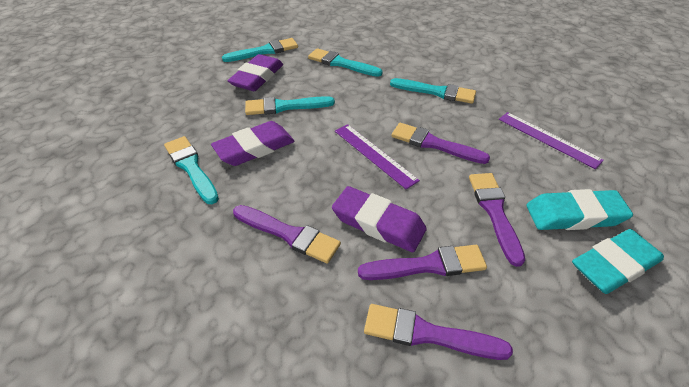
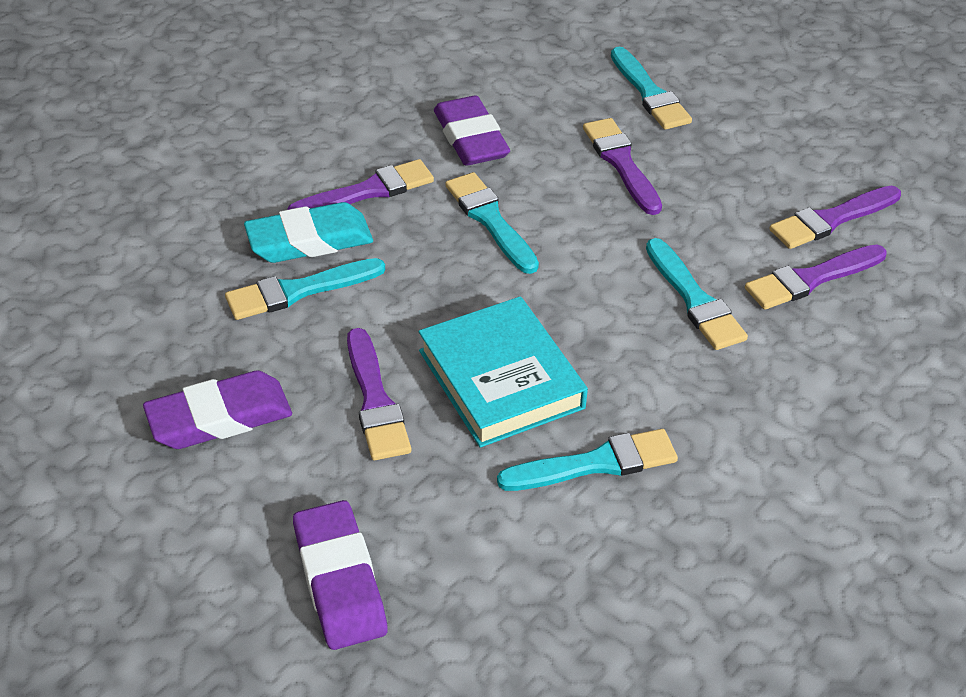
purple ruler: 2 -> 0
turquoise book: 0 -> 1
turquoise eraser: 2 -> 1

